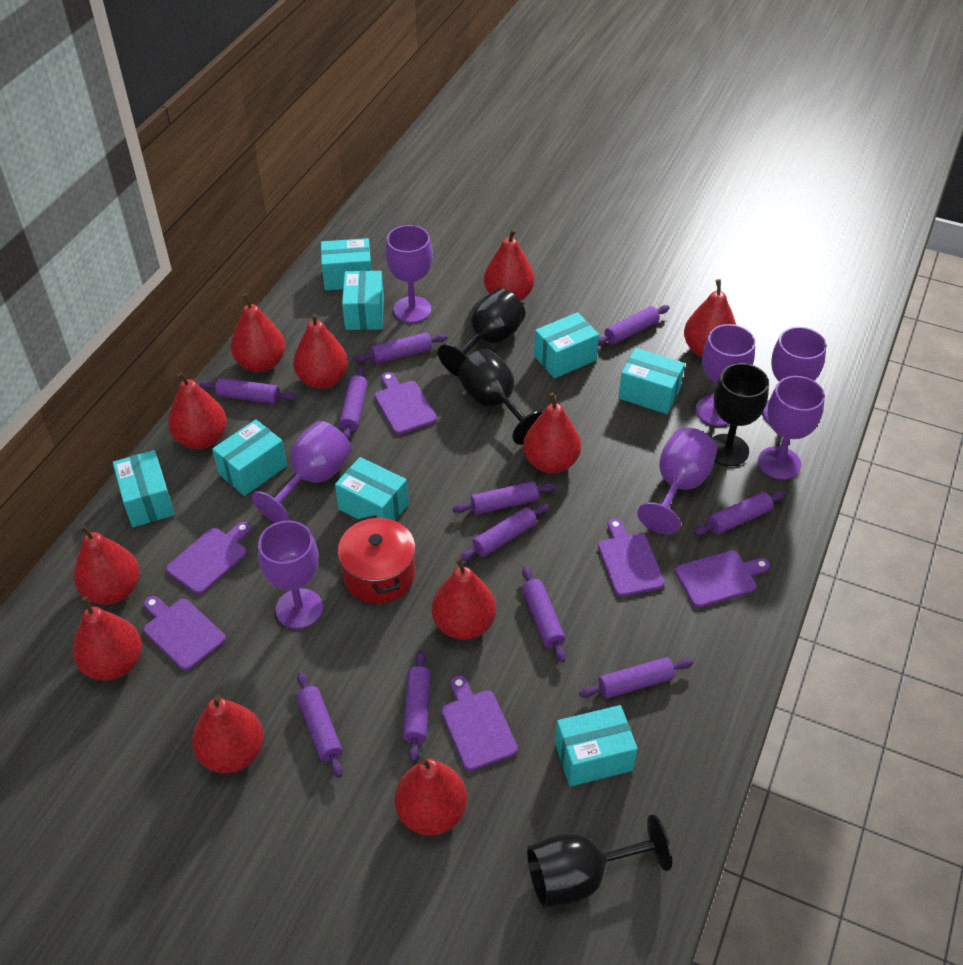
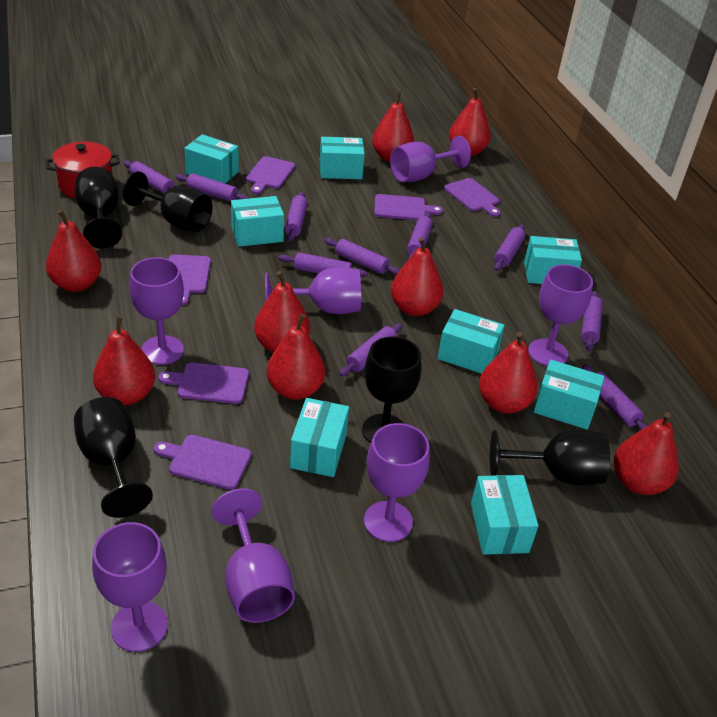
black goblet: 4 -> 5
purple rolling pin: 11 -> 10
red pear: 11 -> 9

